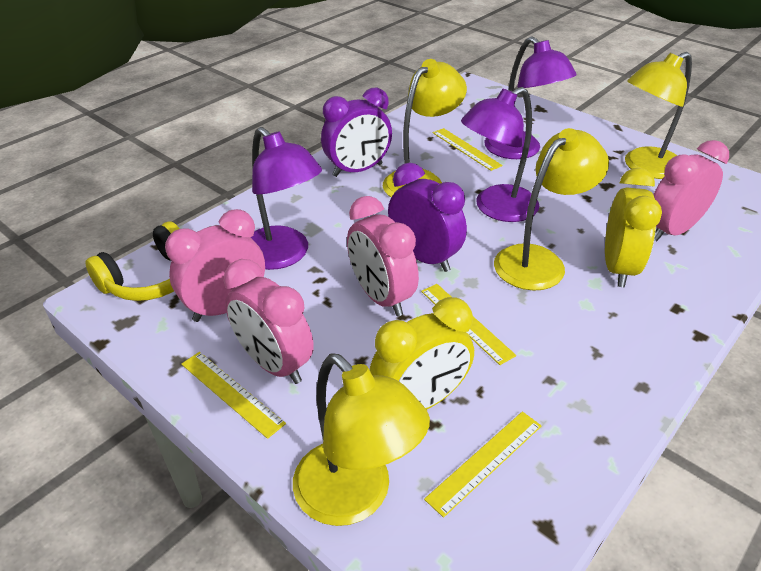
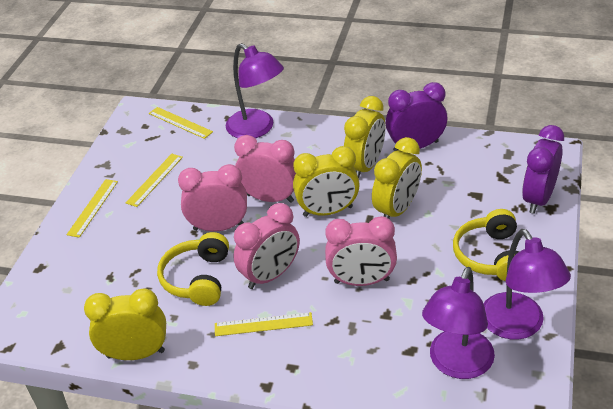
yellow clock: 2 -> 4
yellow headphones: 1 -> 2
yellow lamp: 4 -> 0

